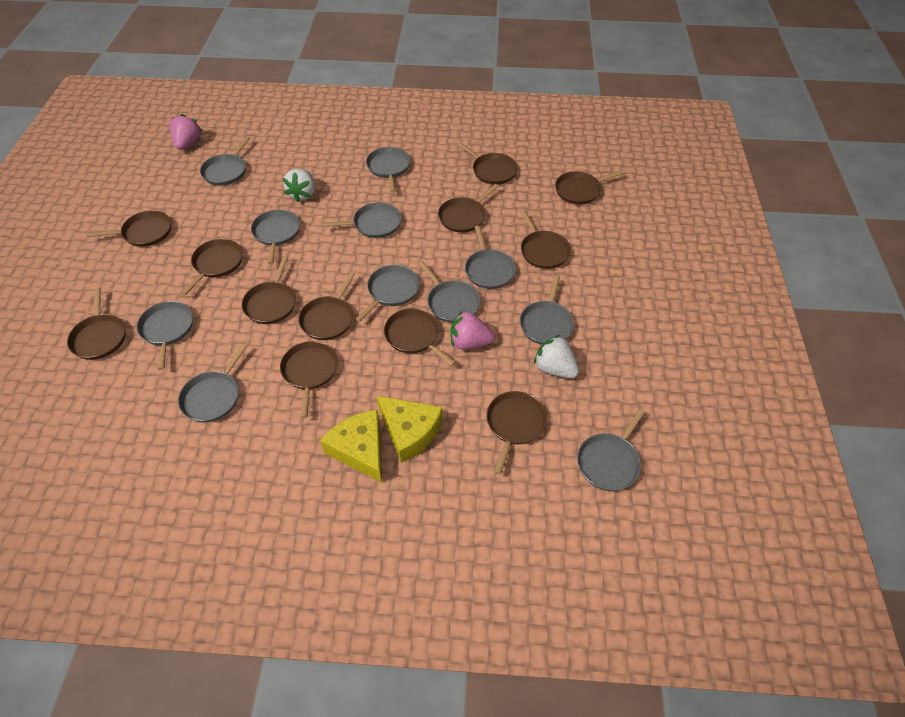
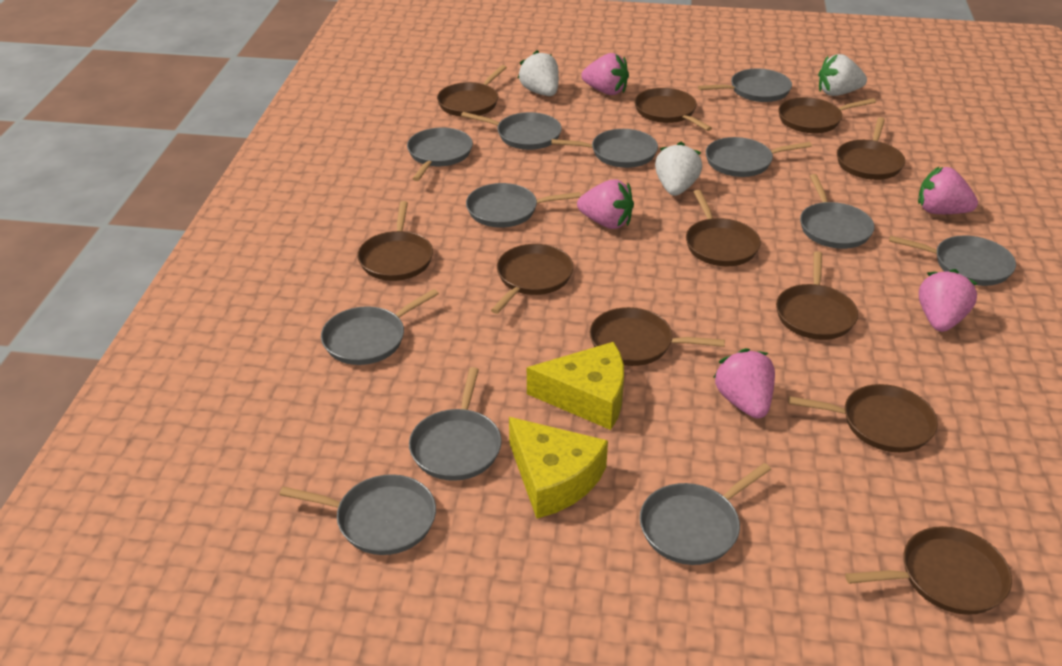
brown pan: 12 -> 11
grey pan: 11 -> 12
pink strawberry: 2 -> 5
white strawberry: 2 -> 3

